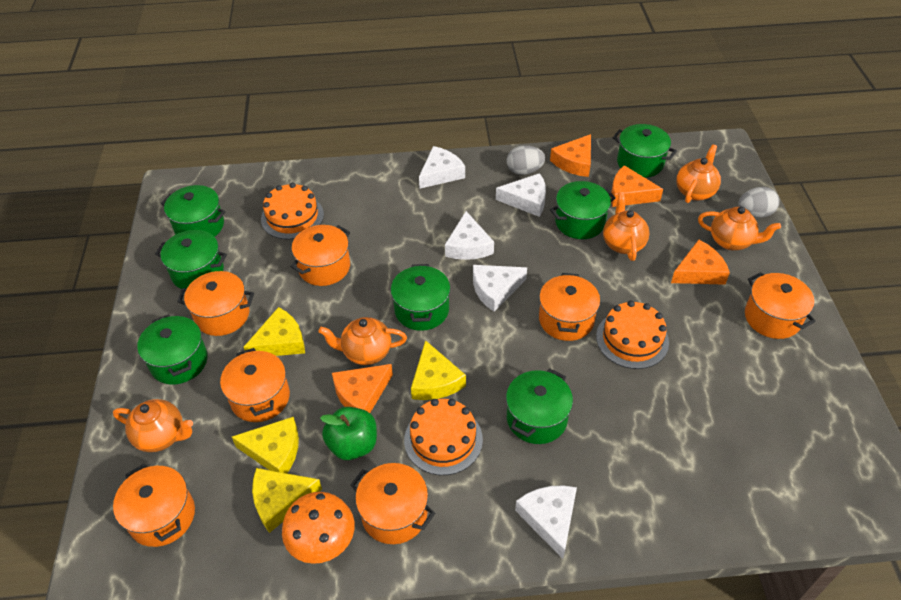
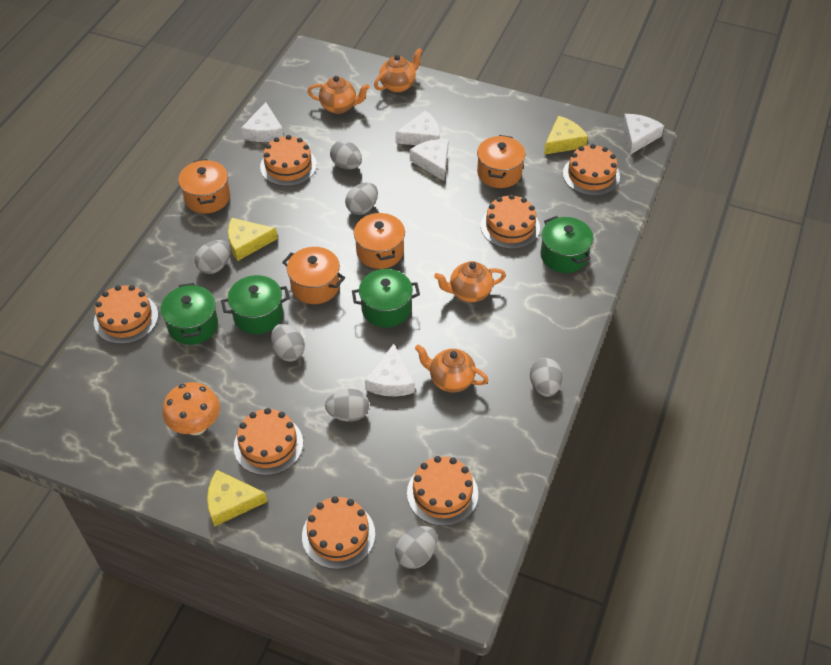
green apple: 1 -> 0
green pot: 7 -> 4
grey egg: 2 -> 7
orange cake: 3 -> 7
orange cheese: 4 -> 0
orange pot: 7 -> 4
orange teapot: 5 -> 4
yellow cheese: 4 -> 3

